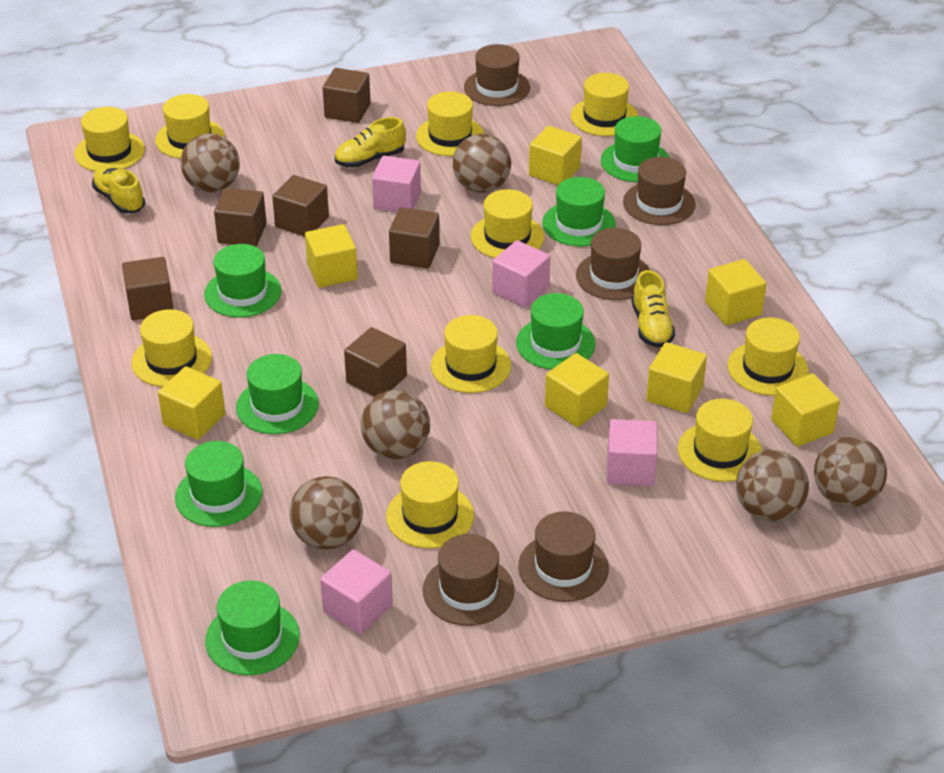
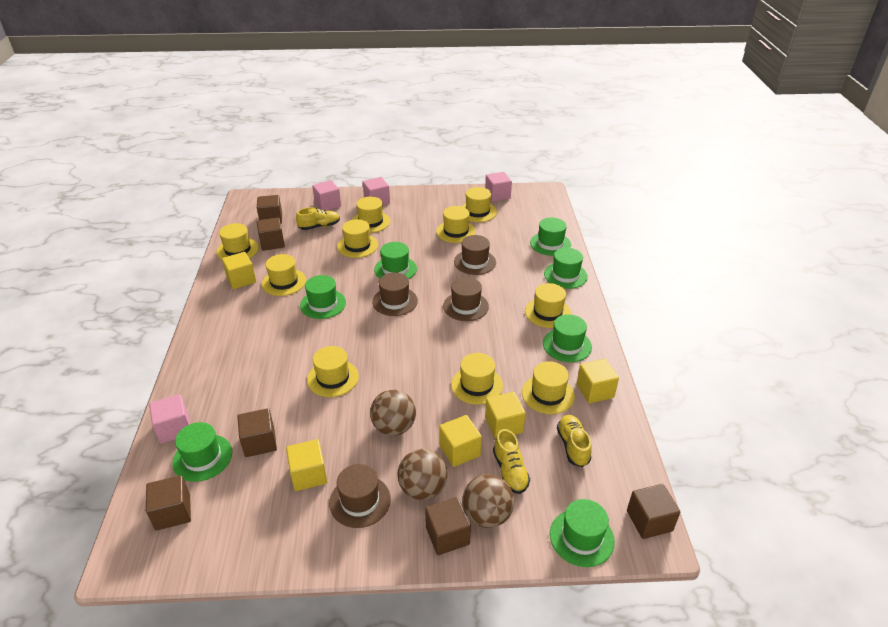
brown ball: 6 -> 3
brown hat: 5 -> 4
yellow cube: 7 -> 5

